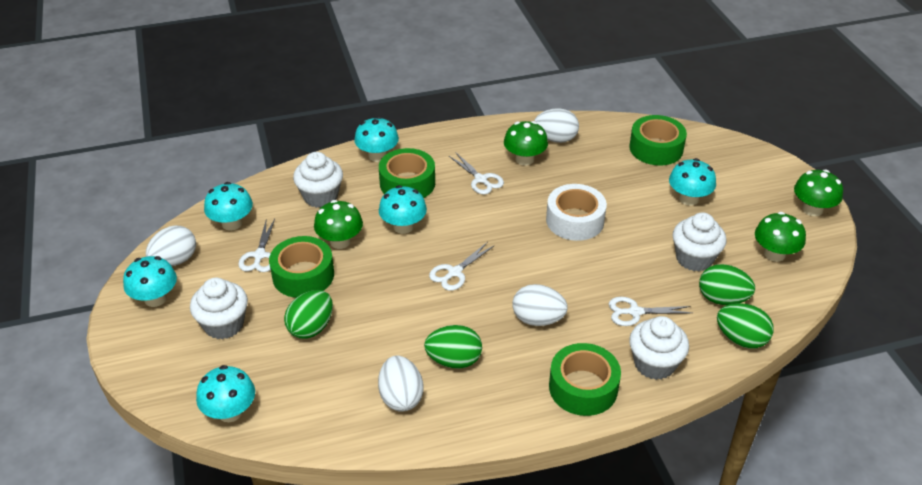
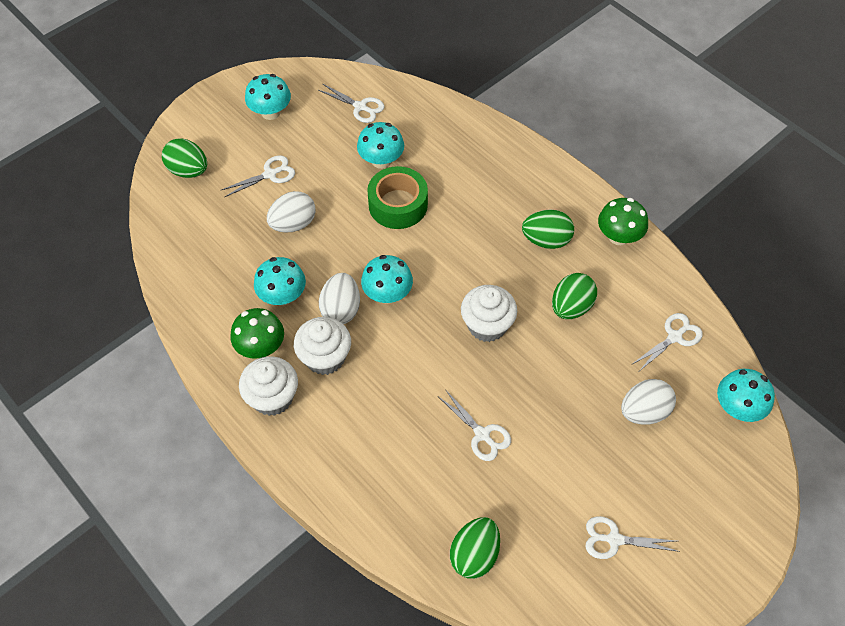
green mushroom: 4 -> 2
green tape: 4 -> 1
turquoise mushroom: 6 -> 5
white cupcake: 4 -> 3
white egg: 4 -> 3
white scissors: 4 -> 5
white tape: 1 -> 0

